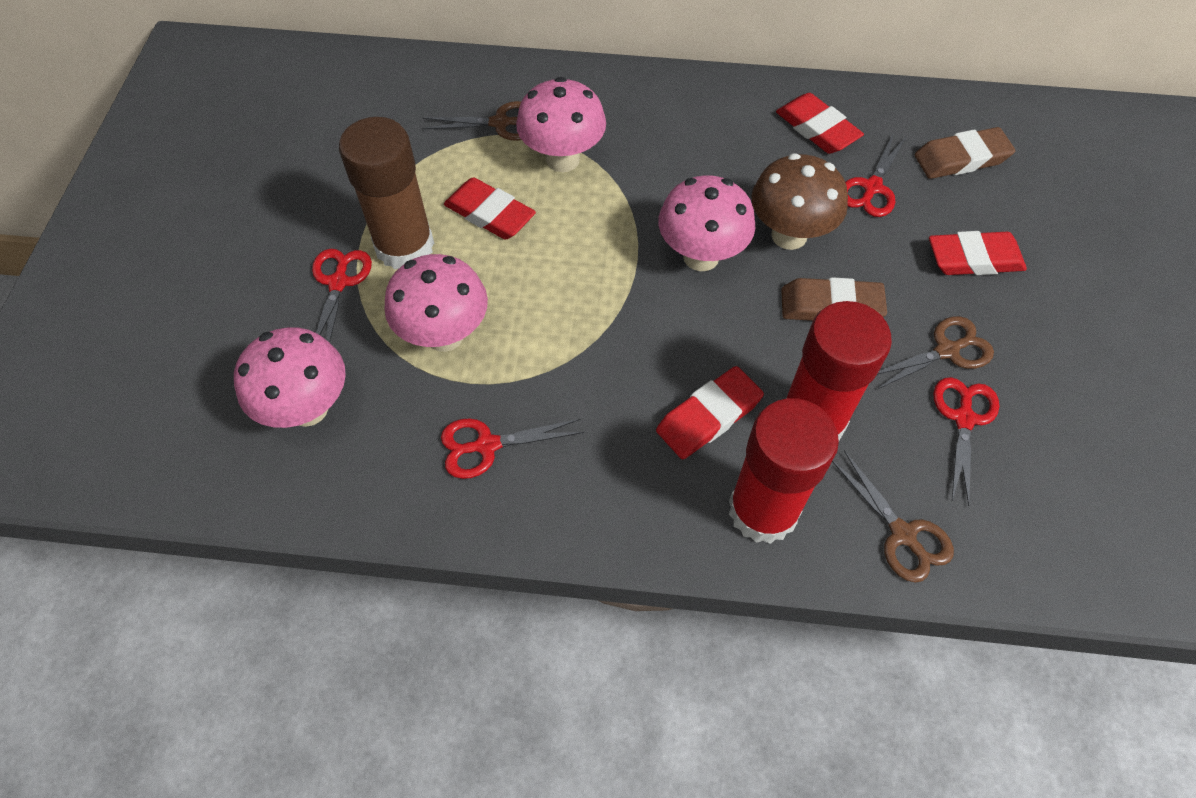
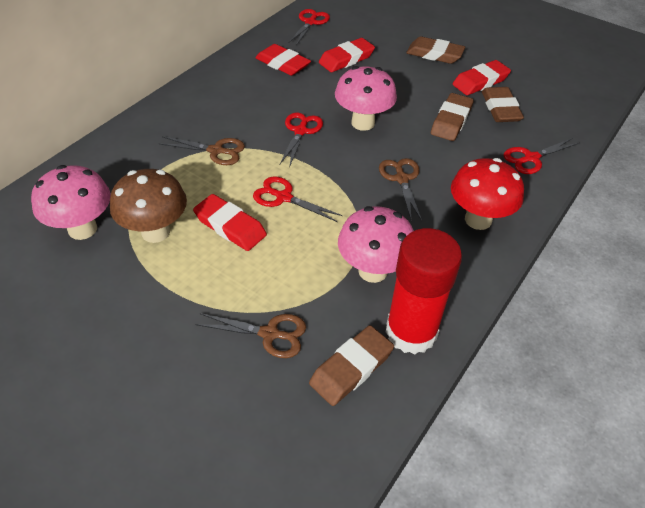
brown eraser: 2 -> 4
brown glue stick: 1 -> 0
pink mushroom: 4 -> 3
red glue stick: 2 -> 1
red mushroom: 0 -> 1

